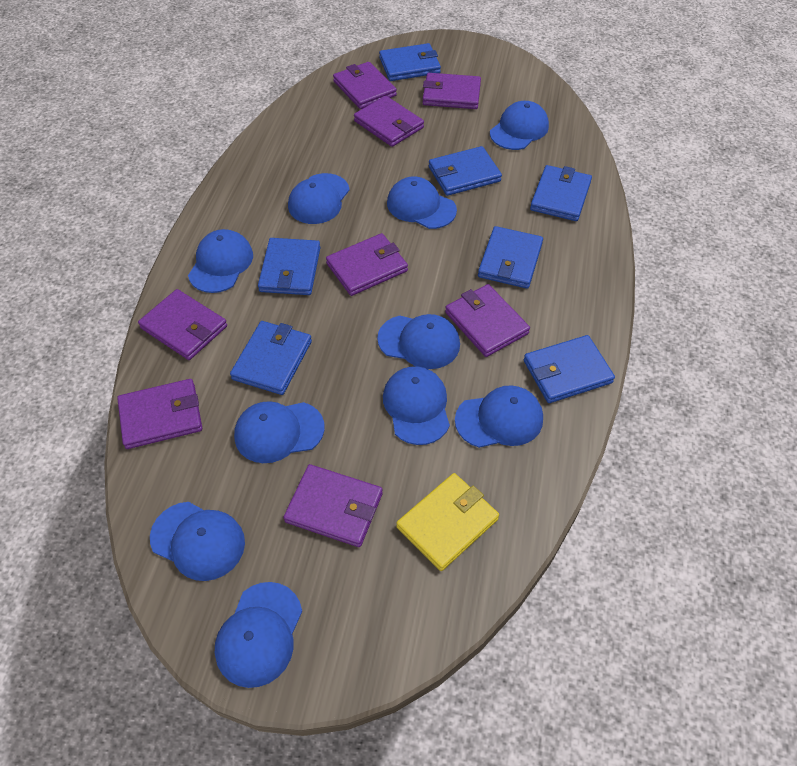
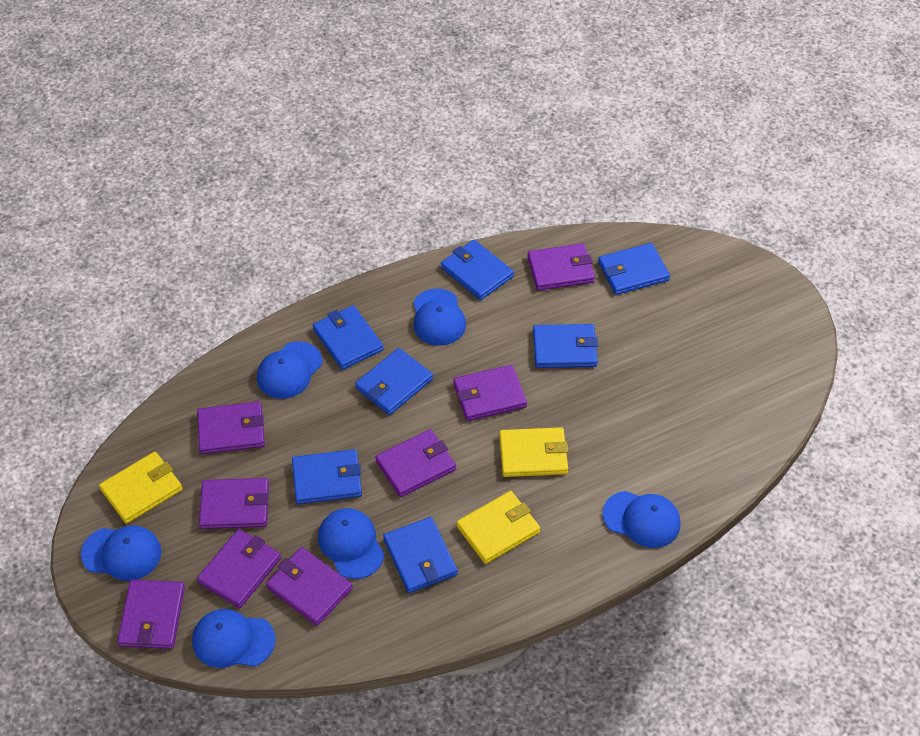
blue cap: 10 -> 6
yellow wallet: 1 -> 3

